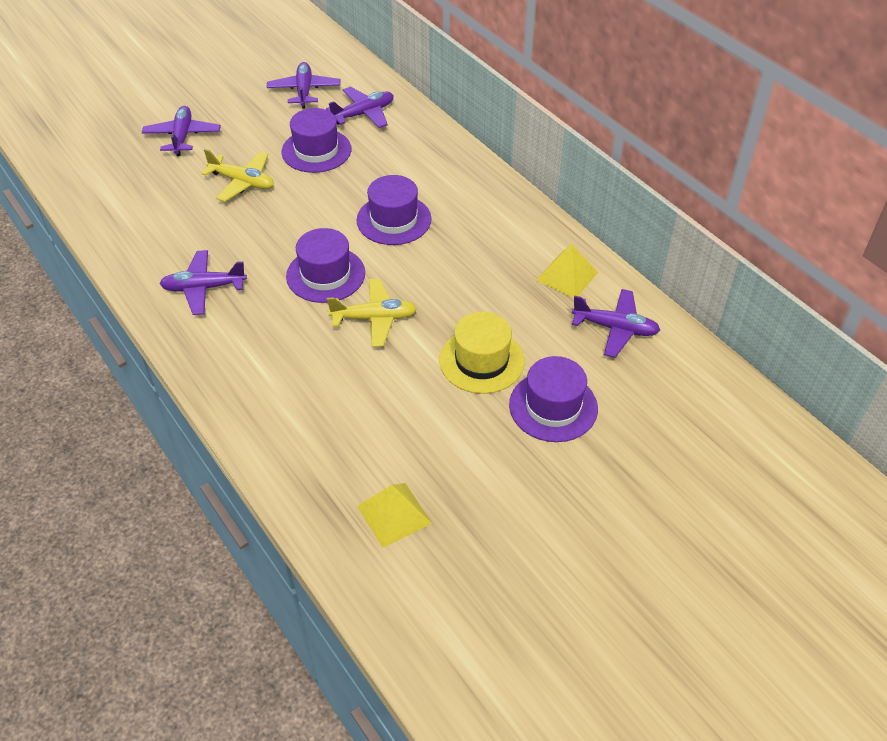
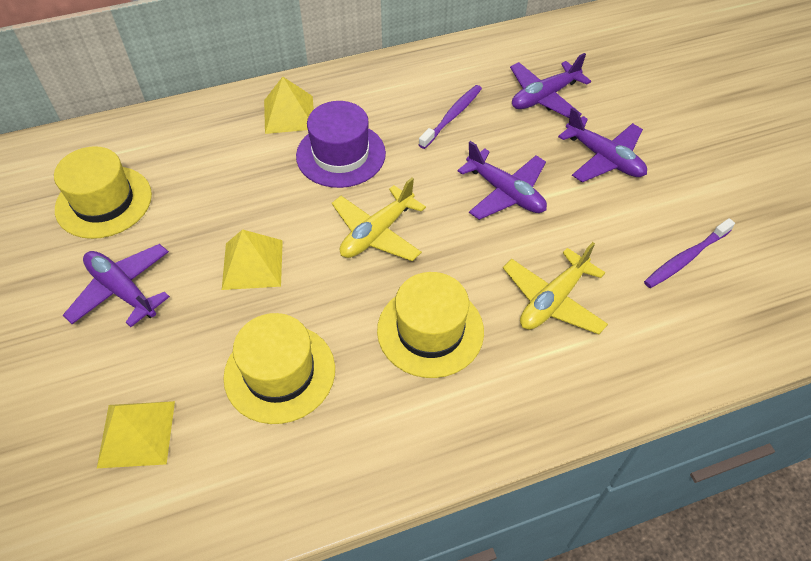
purple hat: 4 -> 1
purple plane: 5 -> 4
purple toothbrush: 0 -> 2
yellow hat: 1 -> 3
yellow pyramid: 2 -> 3

